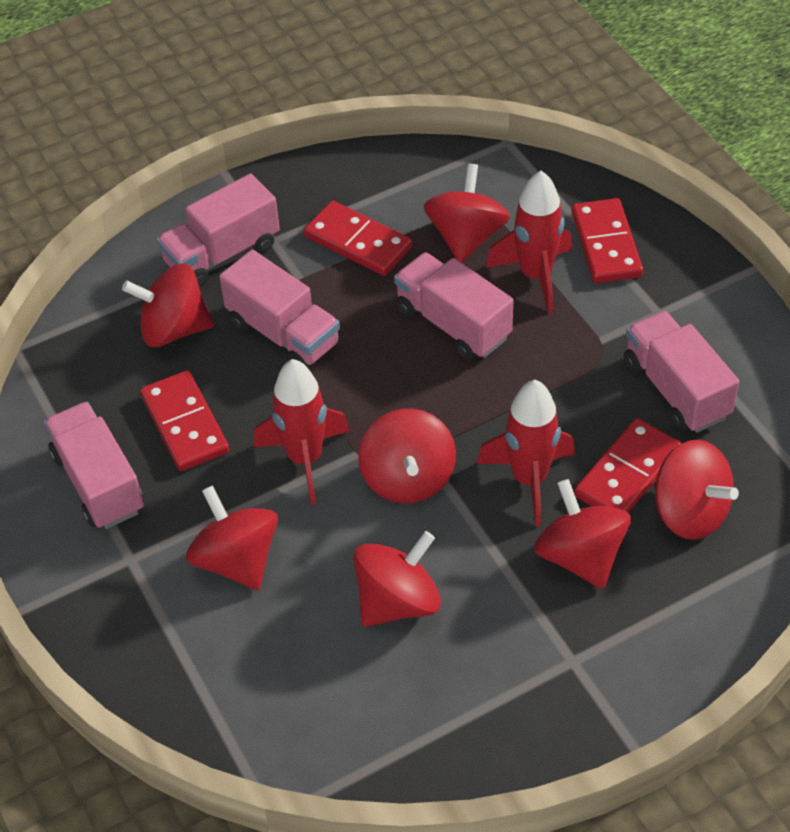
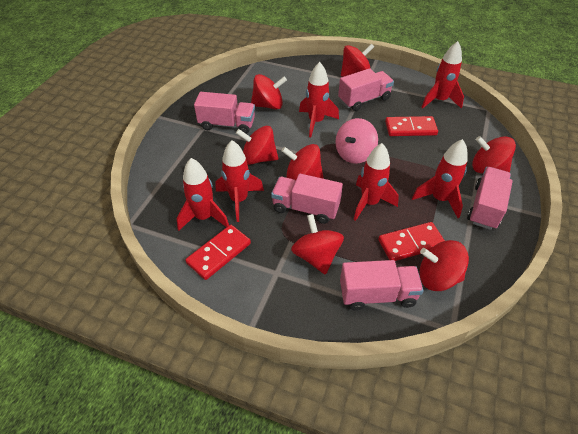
pink spinning top: 0 -> 1
red domino: 4 -> 3
red rocket: 3 -> 6

